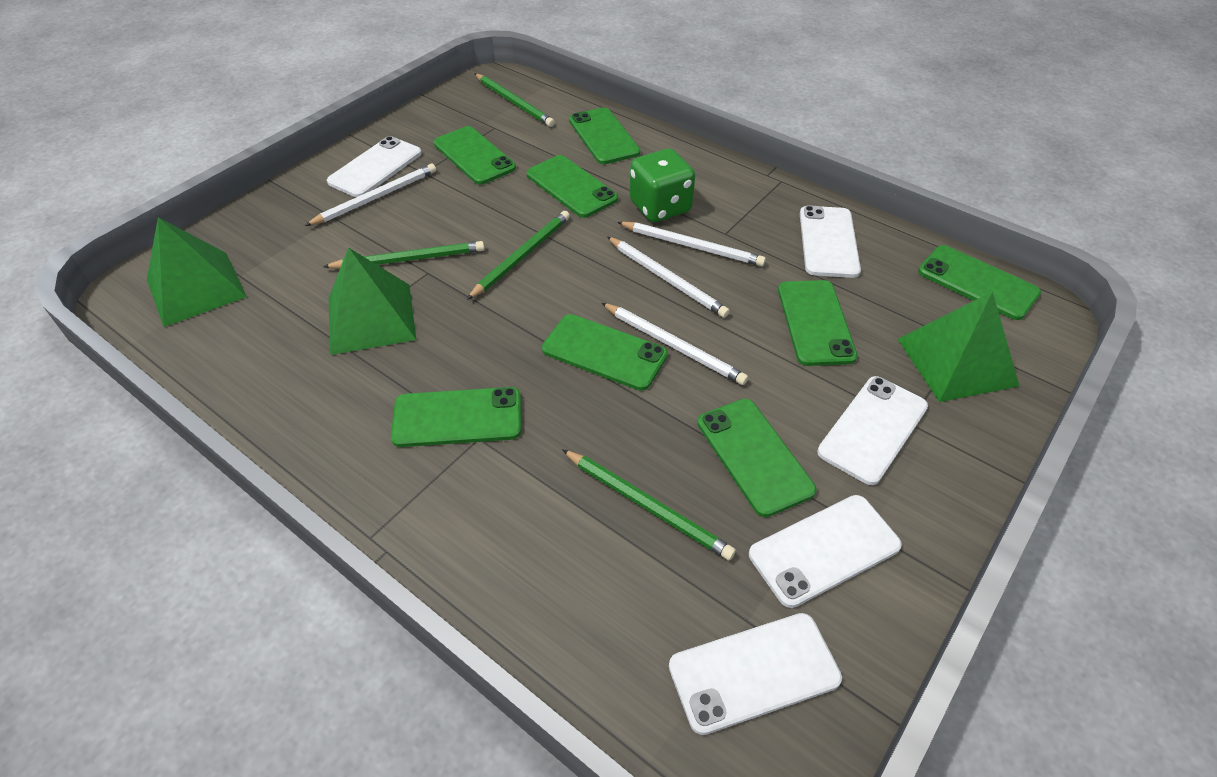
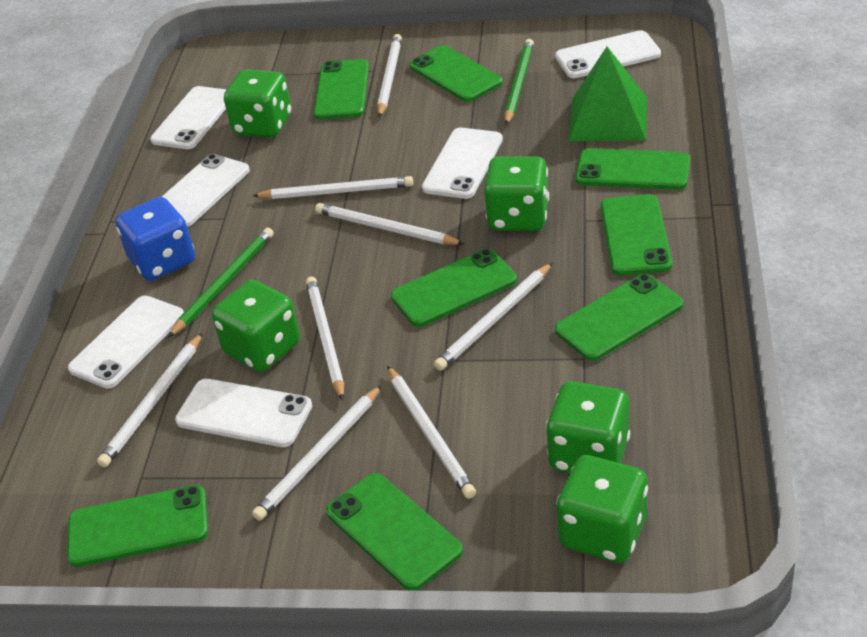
blue dice: 0 -> 1
green dice: 1 -> 5
green pencil: 4 -> 2
green pyramid: 3 -> 1
white pencil: 4 -> 8
white phone: 5 -> 6

